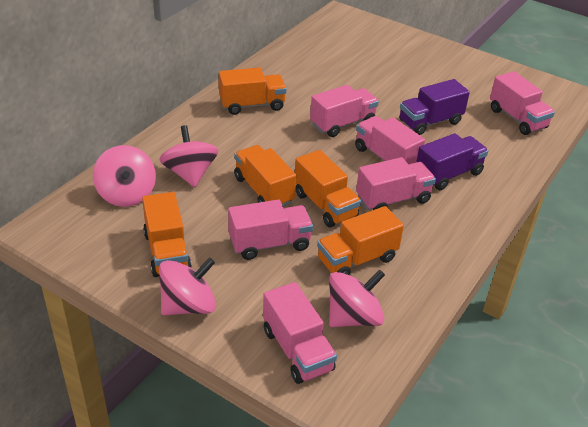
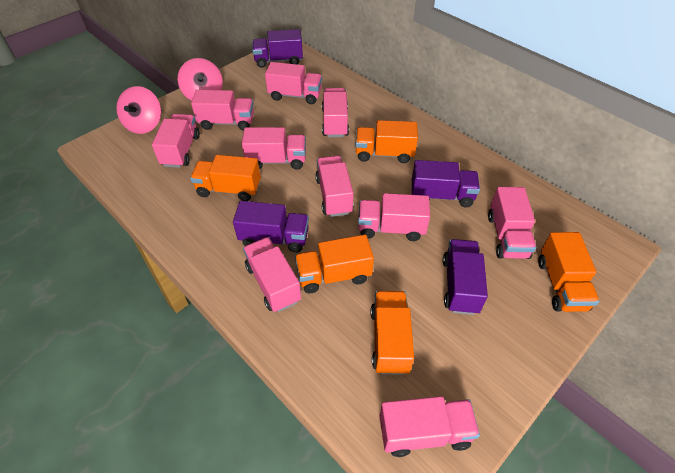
pink spinning top: 4 -> 2
pink truck: 6 -> 10
purple truck: 2 -> 4

